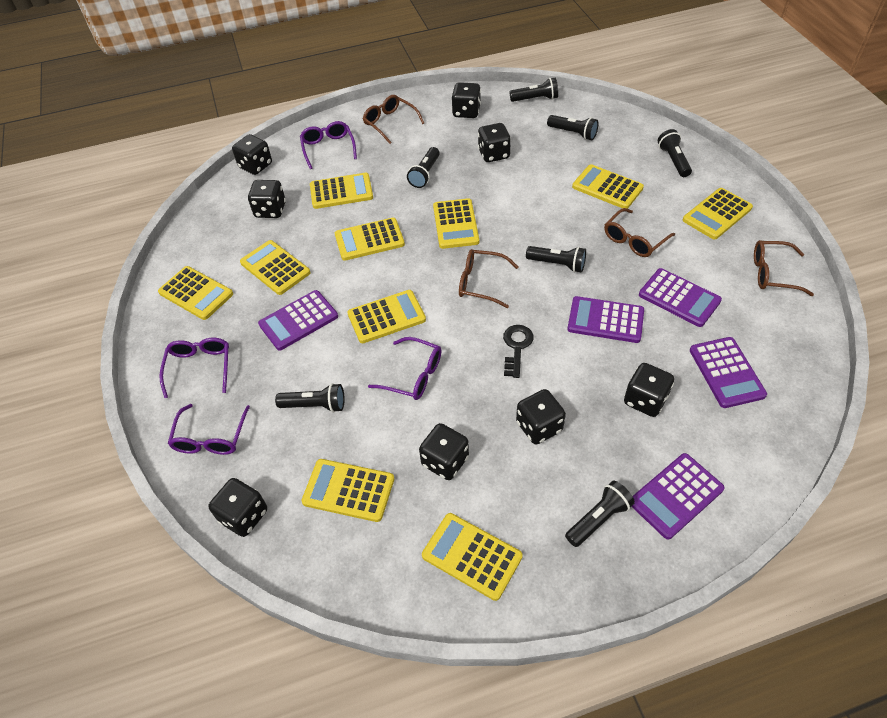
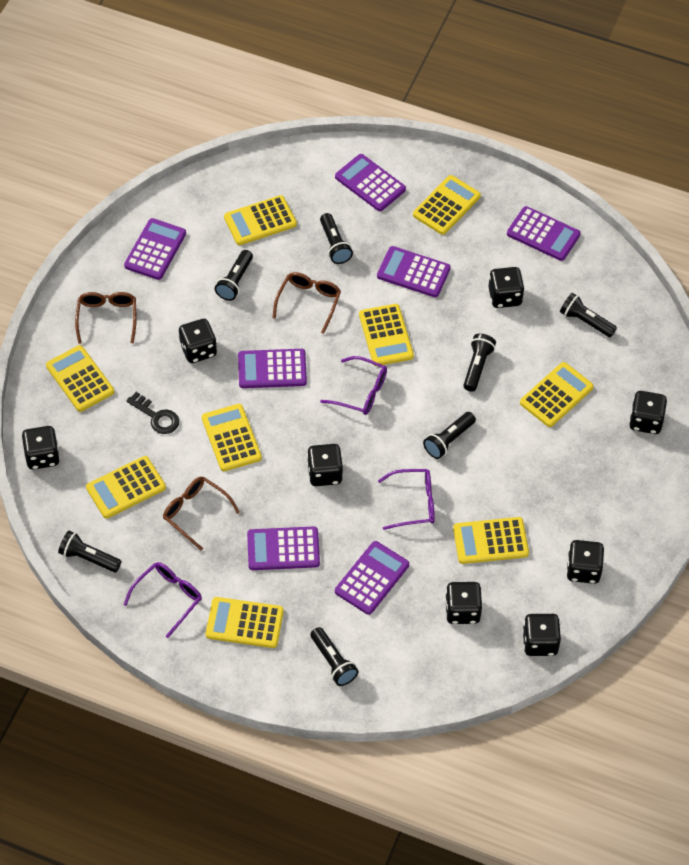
brown glasses: 4 -> 3
purple calculator: 5 -> 7
purple glasses: 4 -> 3
yellow calculator: 10 -> 9

